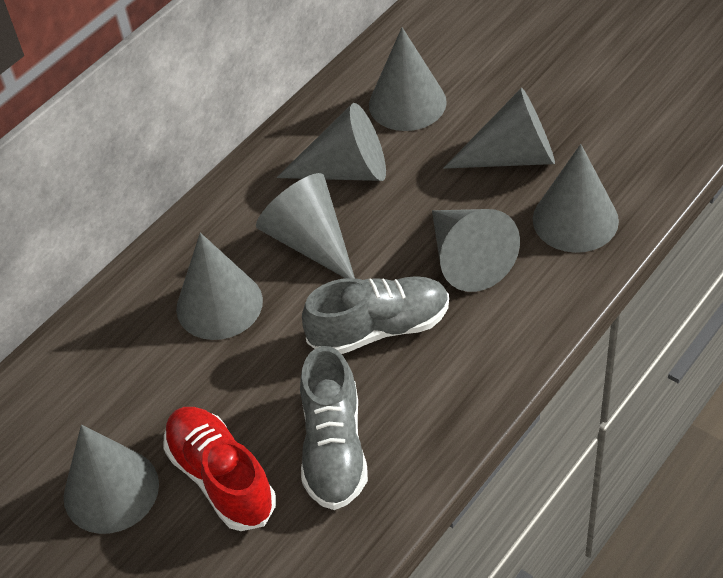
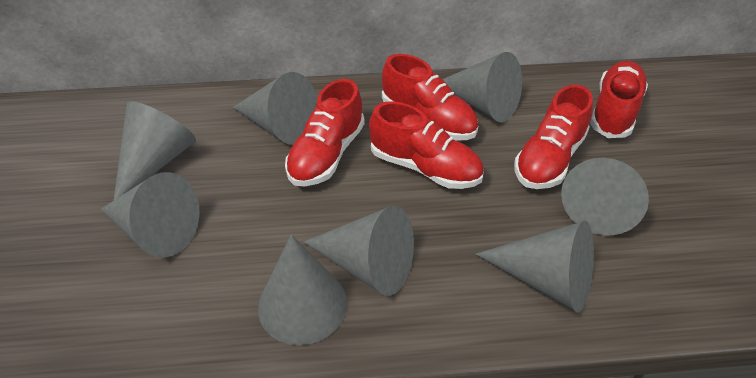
grey shoe: 2 -> 0
red shoe: 1 -> 5

